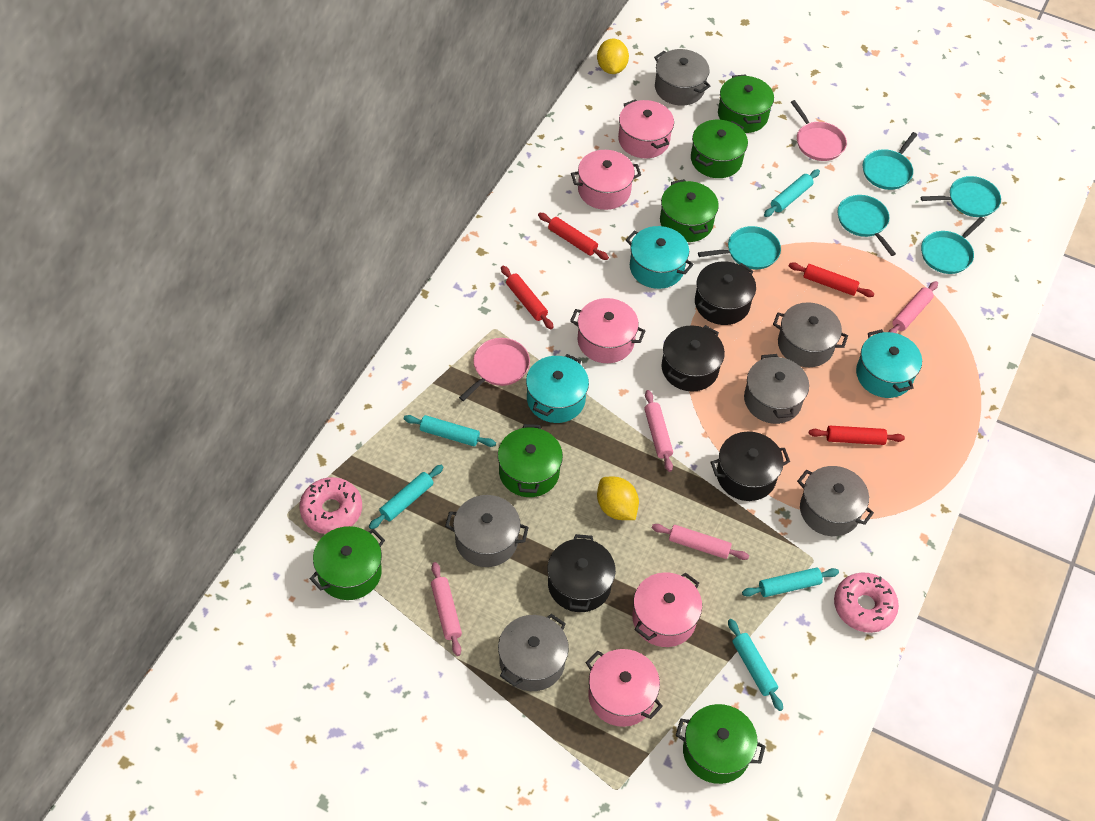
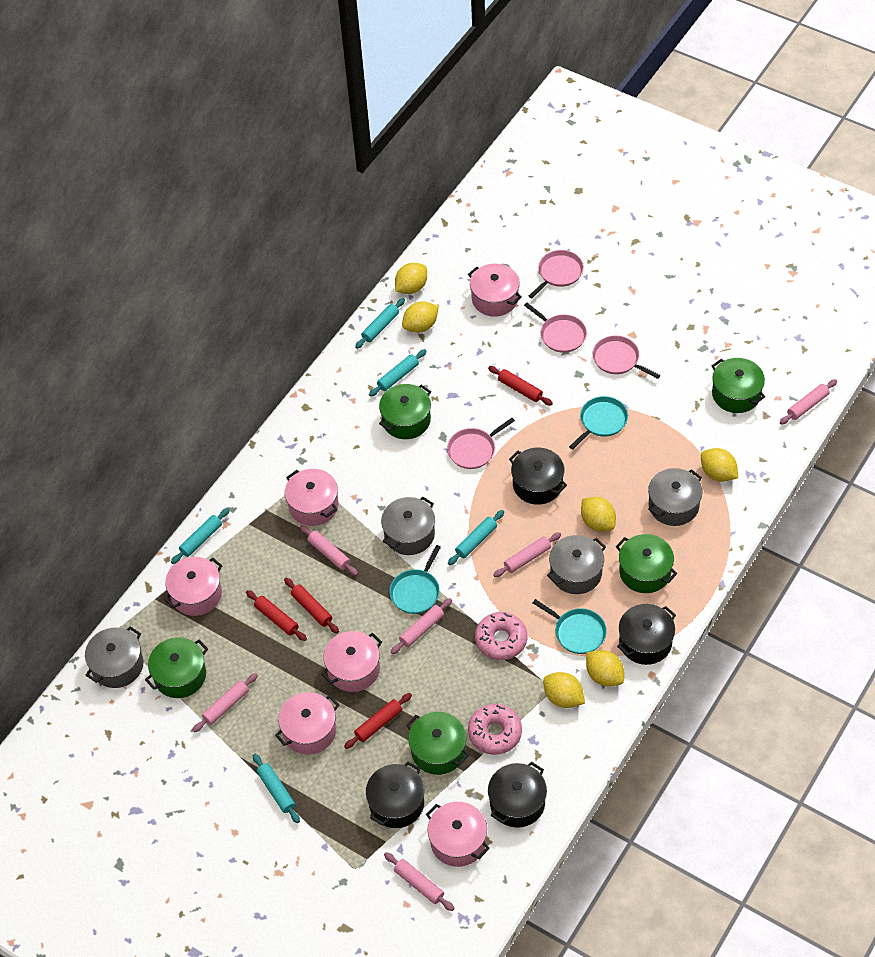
green pot: 6 -> 5
grey pot: 6 -> 4
pink pan: 2 -> 4
pink pot: 5 -> 6
pink rolling pin: 4 -> 6
turquoise pan: 5 -> 3
turquoise pot: 3 -> 0
yellow lemon: 2 -> 6

